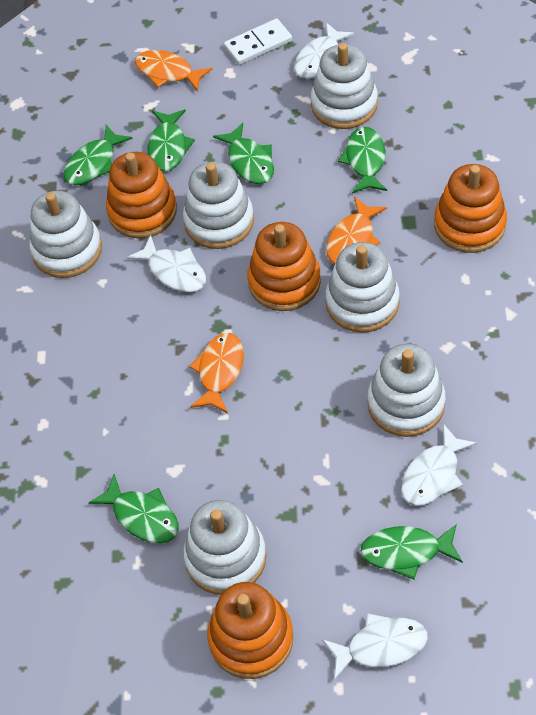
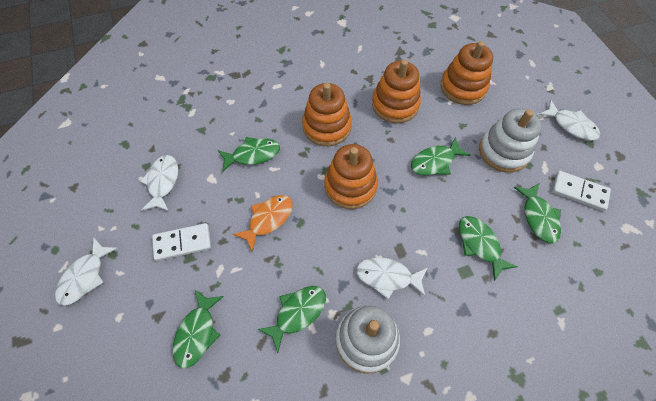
orange fish: 3 -> 1
white domino: 1 -> 2
white stacking toy: 6 -> 2

